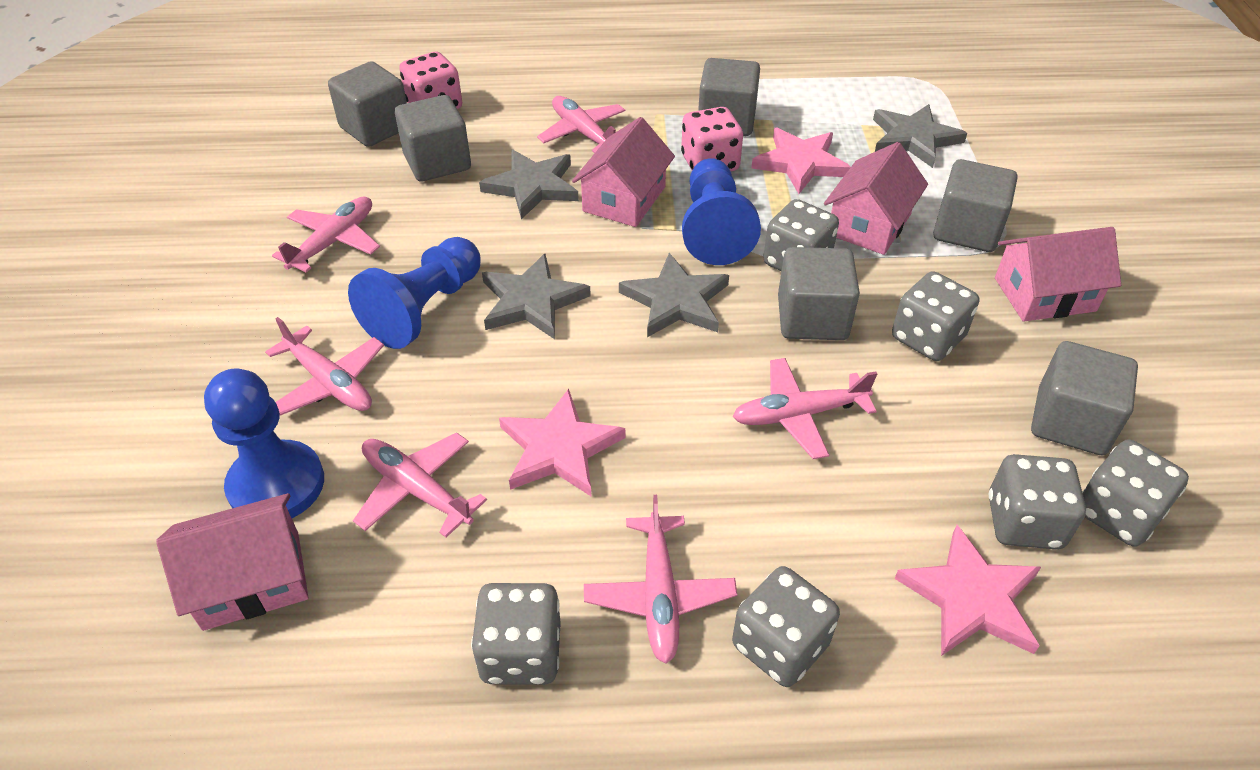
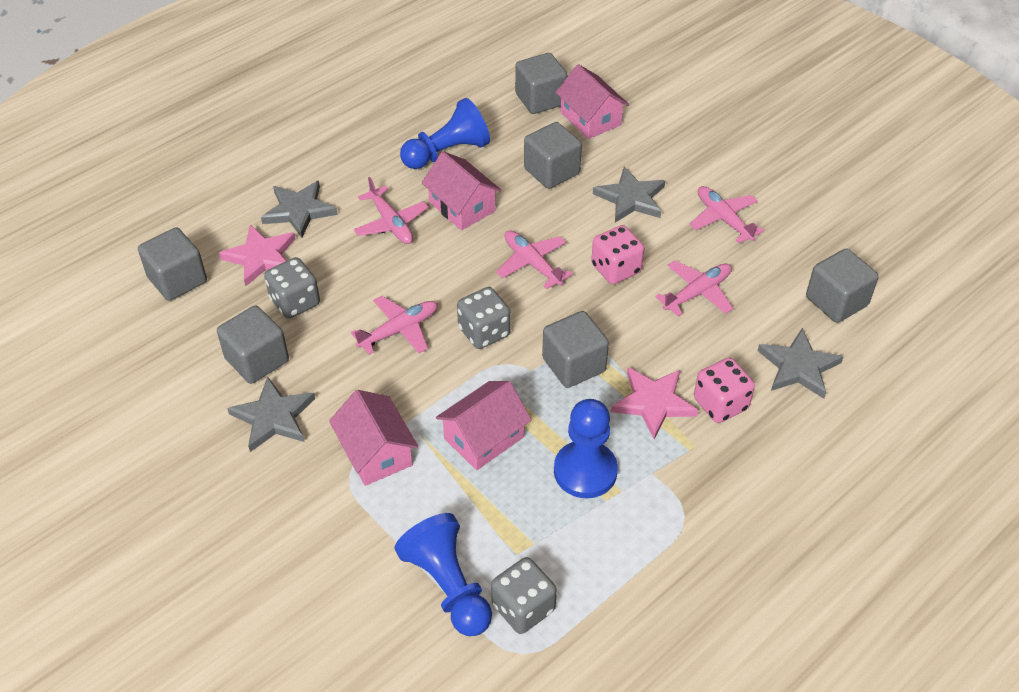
grey dice: 6 -> 3
pink plane: 6 -> 5
pink star: 3 -> 2

